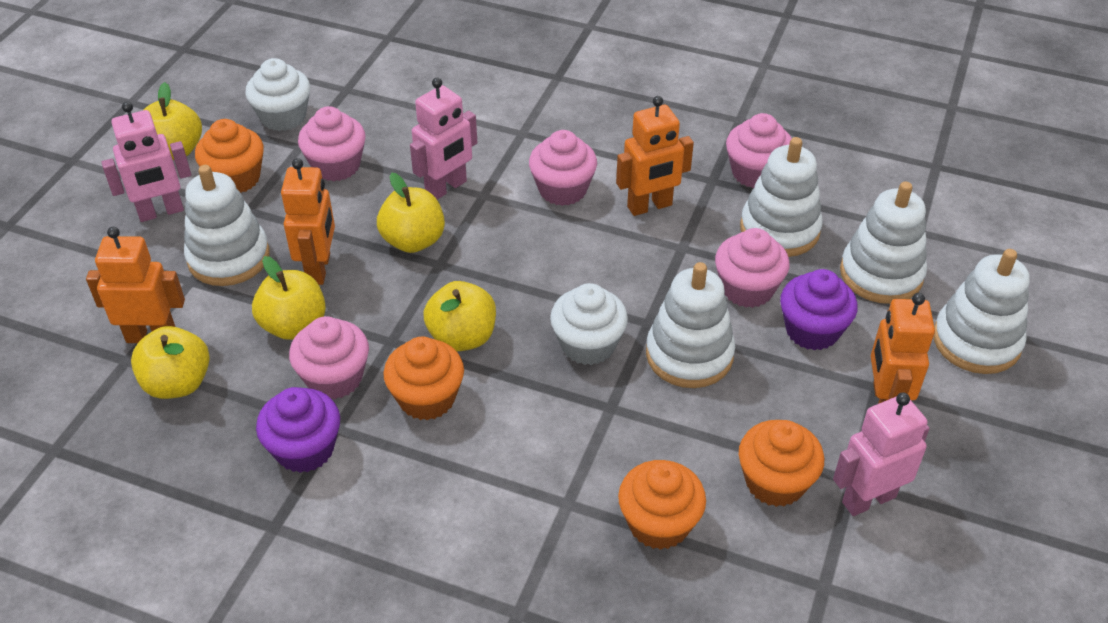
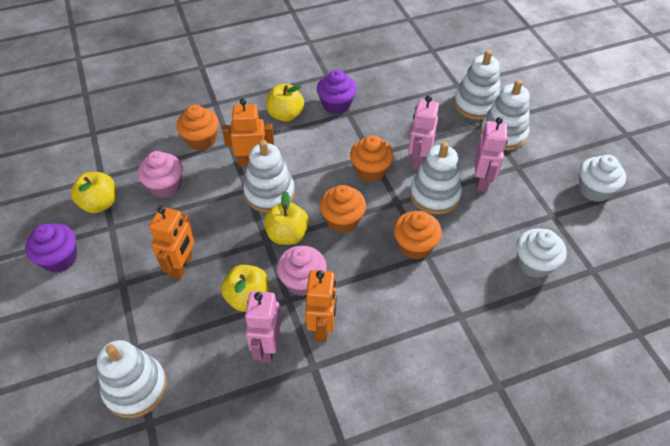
orange robot: 4 -> 3
pink cupcake: 5 -> 2
yellow apple: 5 -> 4

